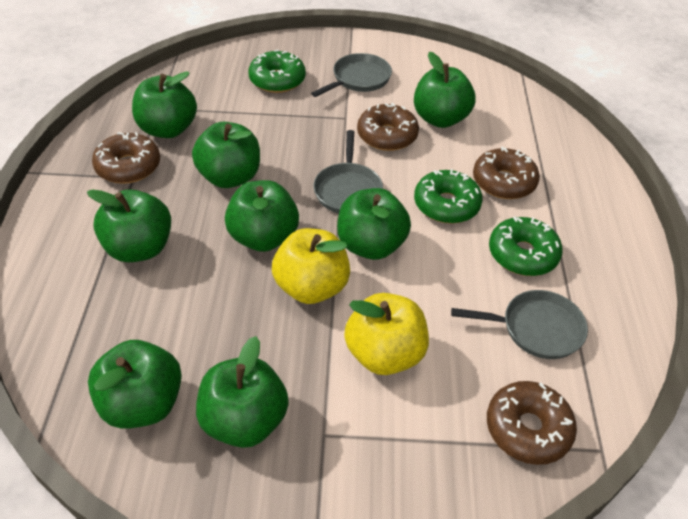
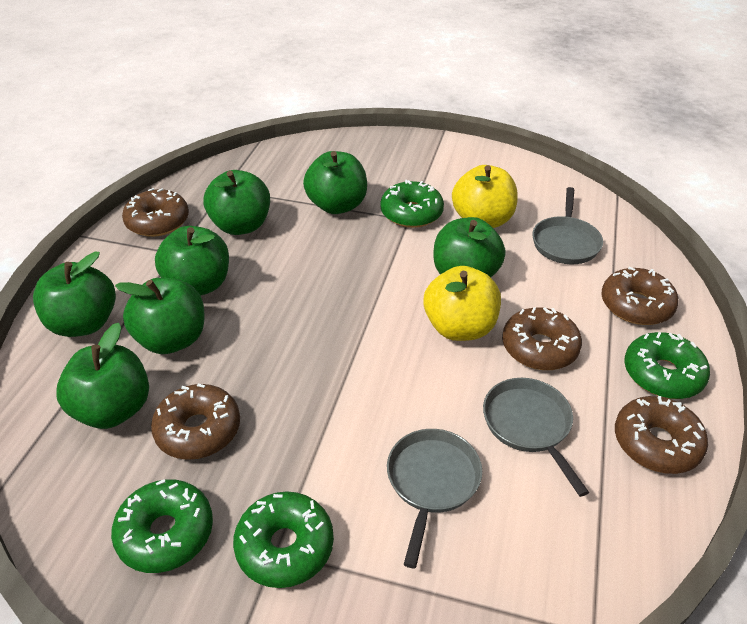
brown donut: 4 -> 5
green apple: 8 -> 7
green donut: 3 -> 4

